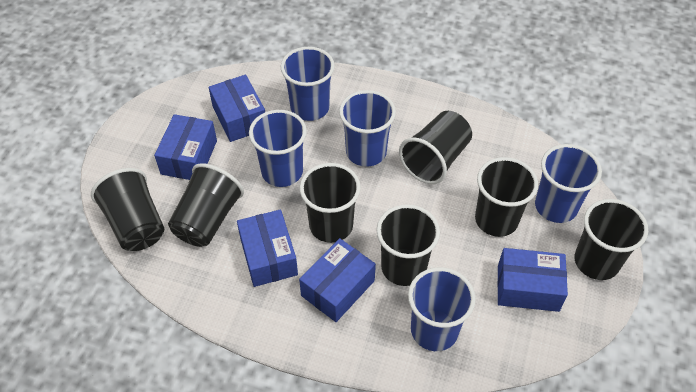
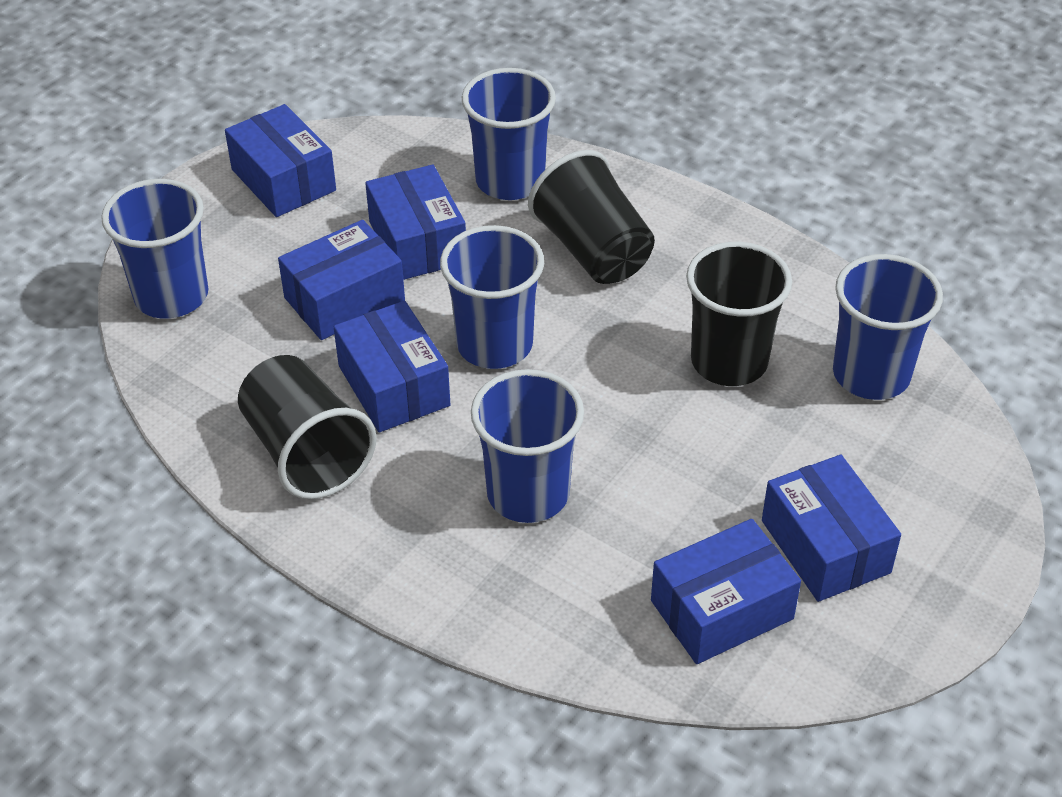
black cup: 7 -> 3
blue box: 5 -> 6

